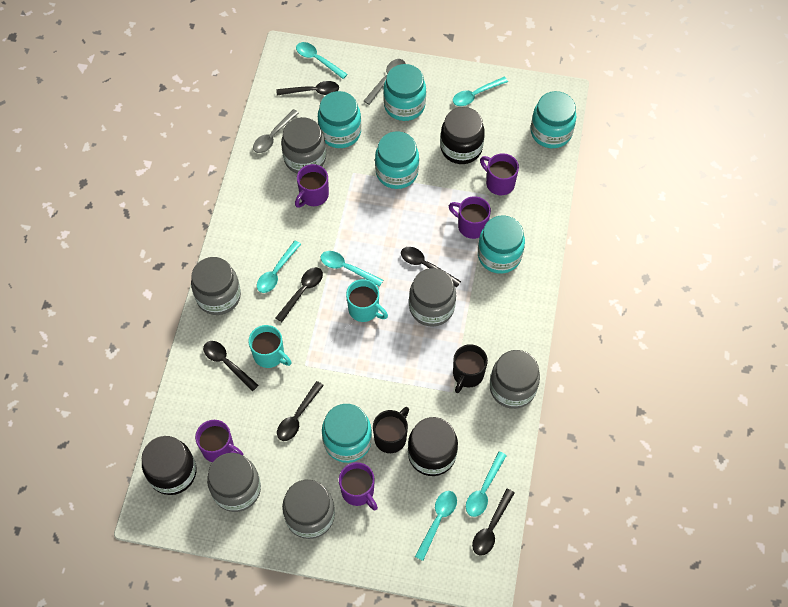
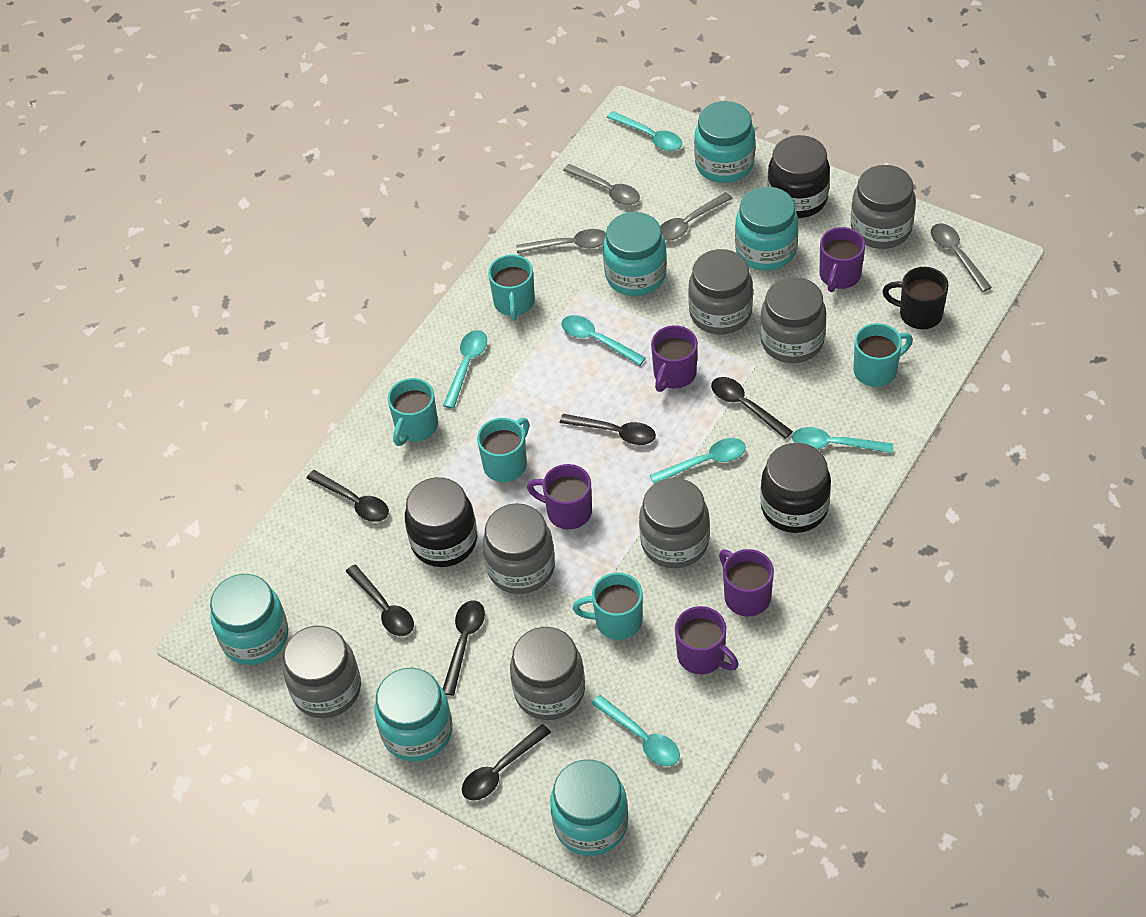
black mug: 2 -> 1
grey jar: 6 -> 7
grey spoon: 2 -> 4
turquoise mug: 2 -> 5

